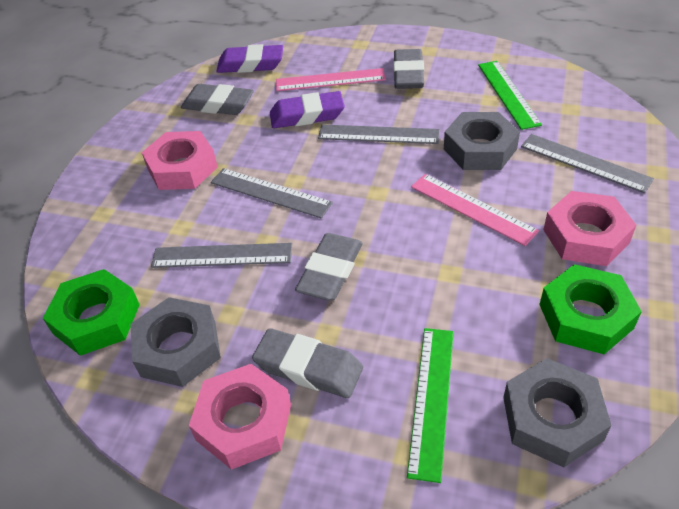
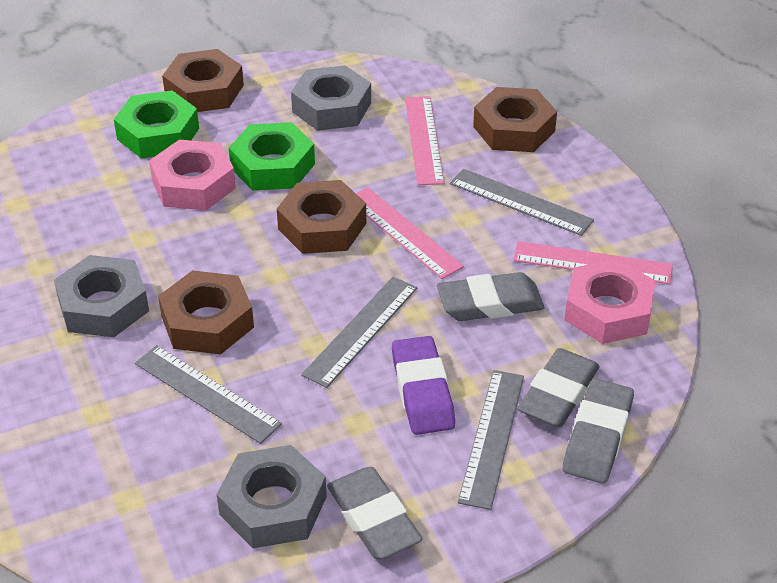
brown nut: 0 -> 4
green ruler: 2 -> 0
pink nut: 3 -> 2
pink ruler: 2 -> 3
purple eraser: 2 -> 1

